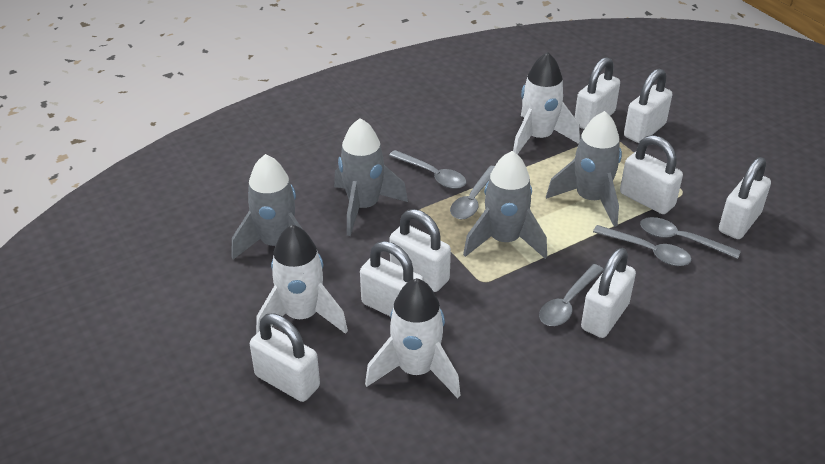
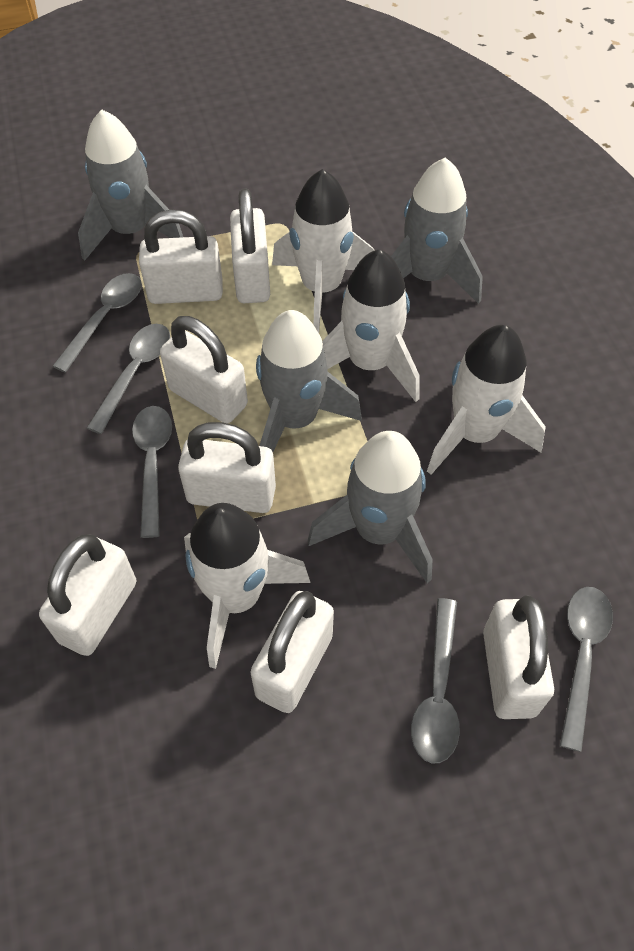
white padlock: 8 -> 7
white rocket: 3 -> 4

